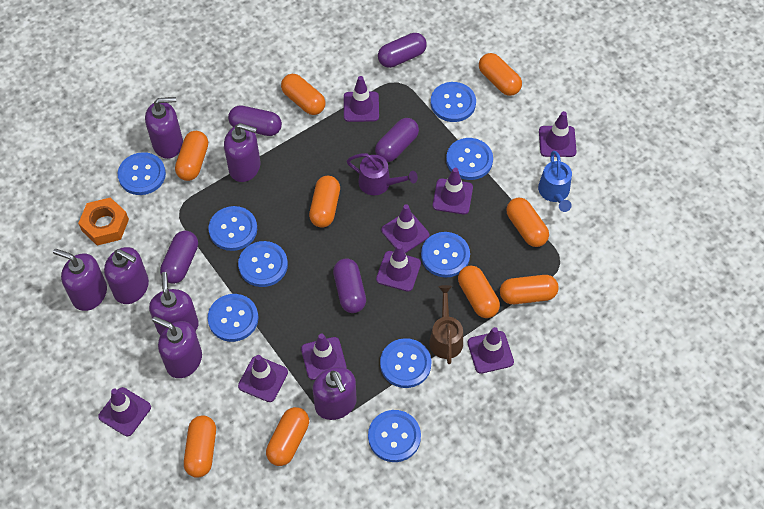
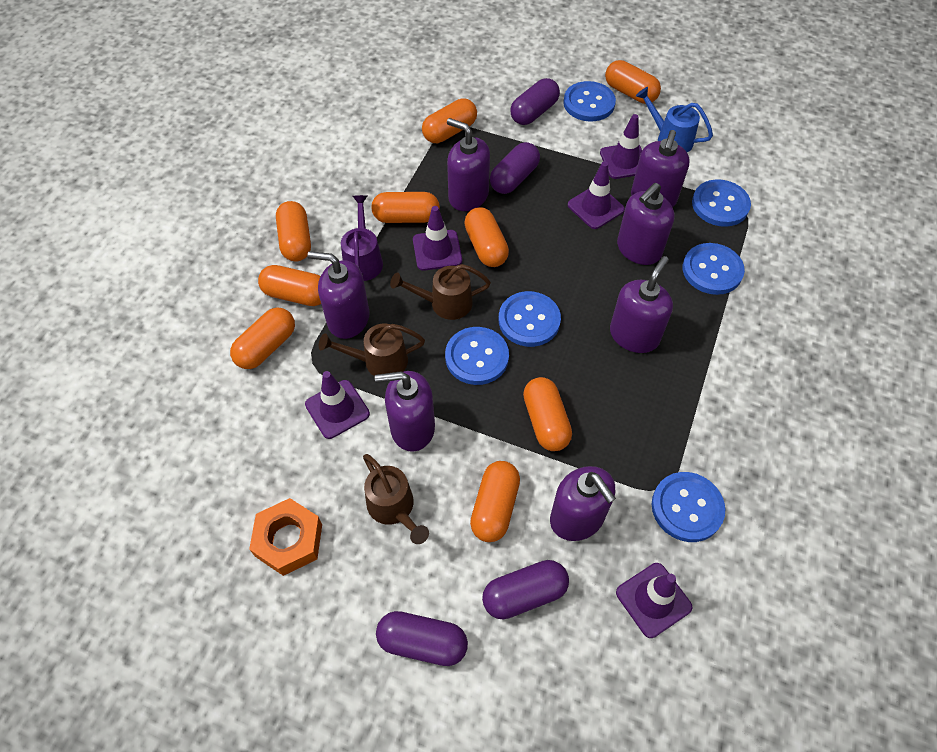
blue button: 9 -> 6
brown watering can: 1 -> 3
purple capsule: 5 -> 4
purple traffic cone: 9 -> 5

